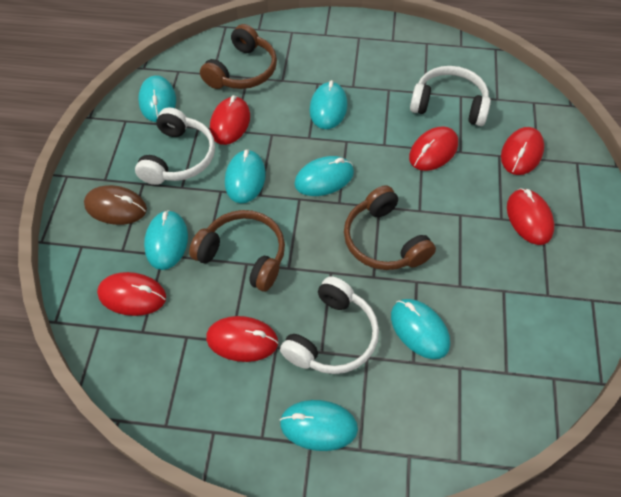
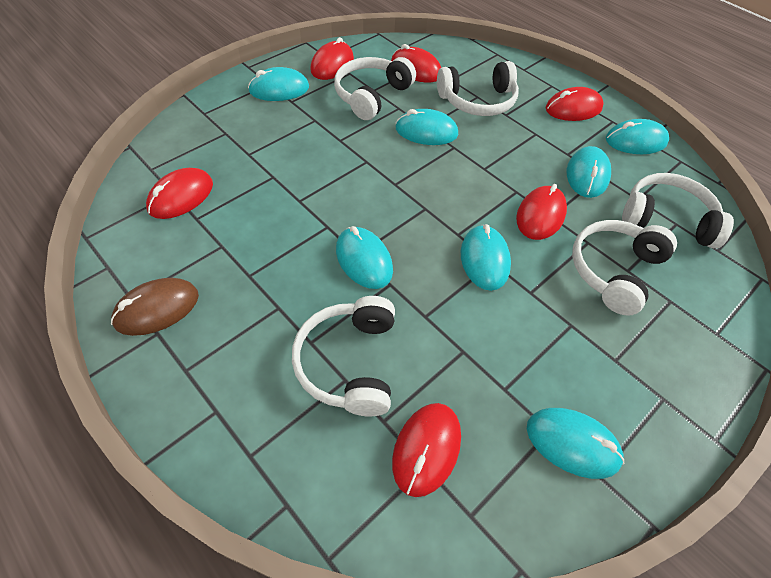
brown headphones: 3 -> 0
white headphones: 3 -> 5

